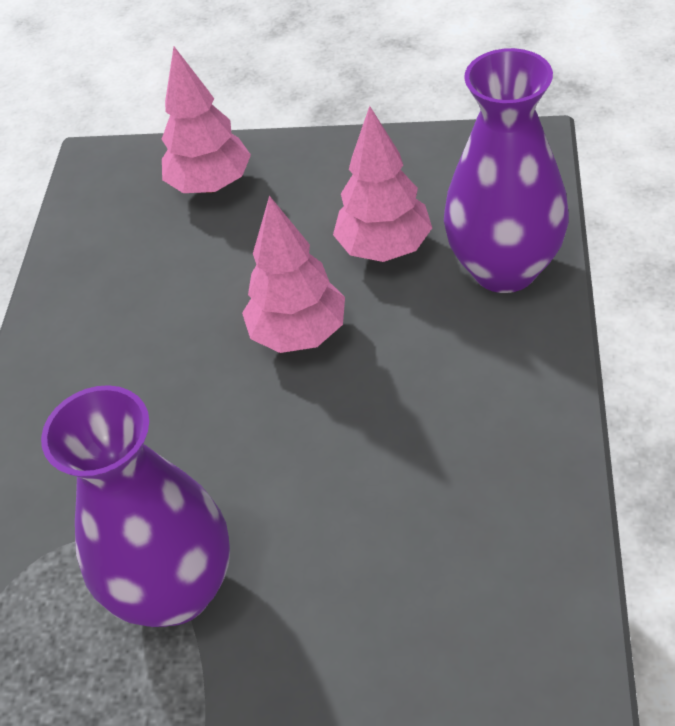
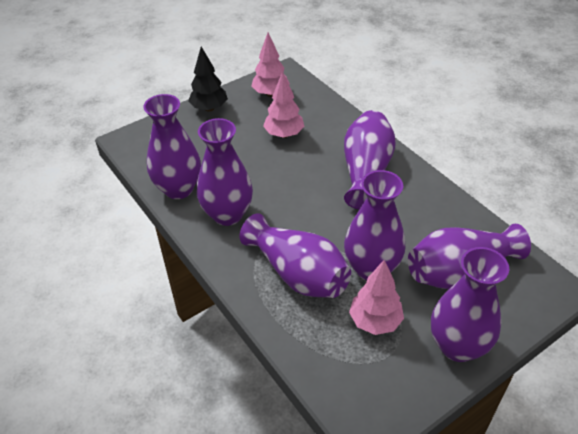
black tree: 0 -> 1
purple vase: 2 -> 7

